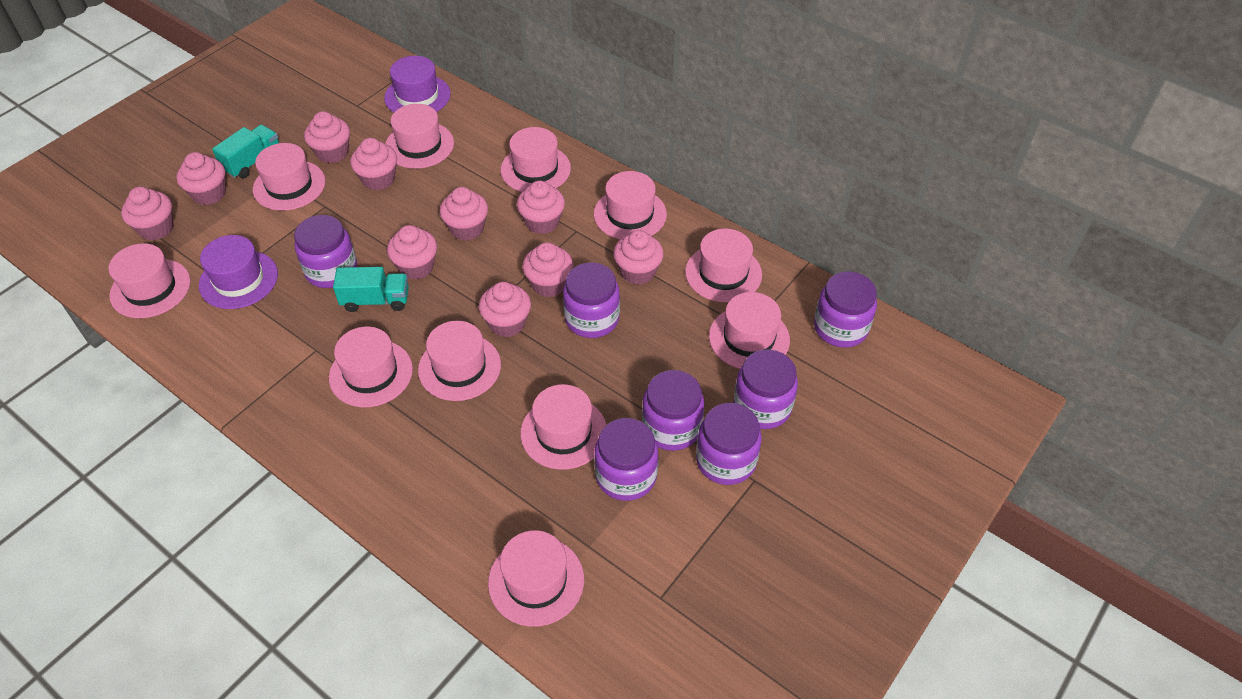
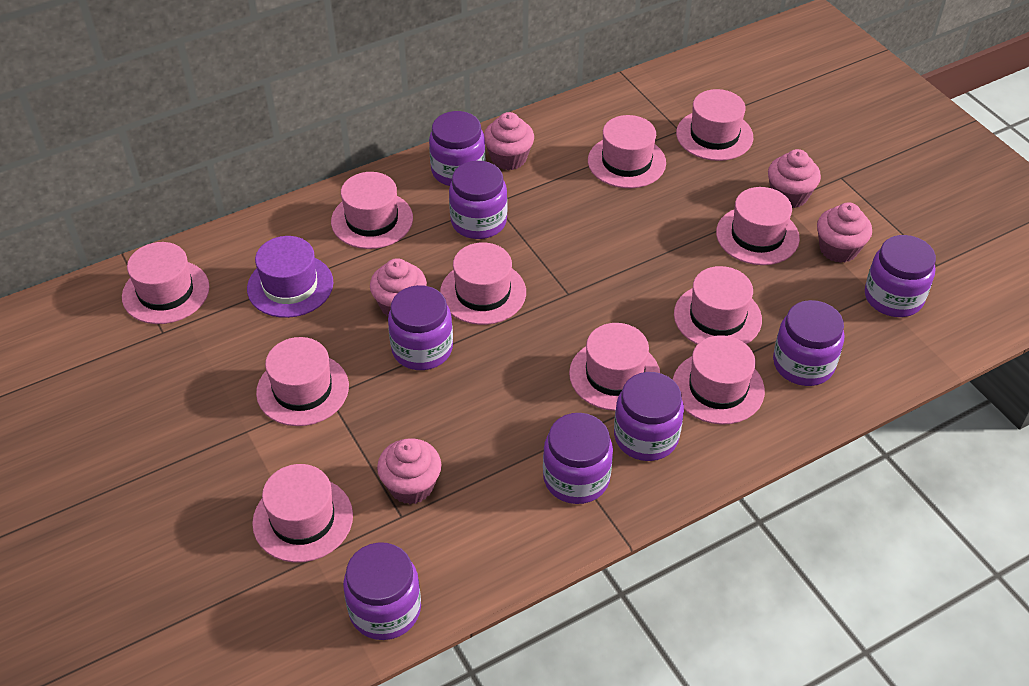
pink cupcake: 10 -> 5
purple hat: 2 -> 1
purple jar: 7 -> 8
turquoise truck: 2 -> 0

